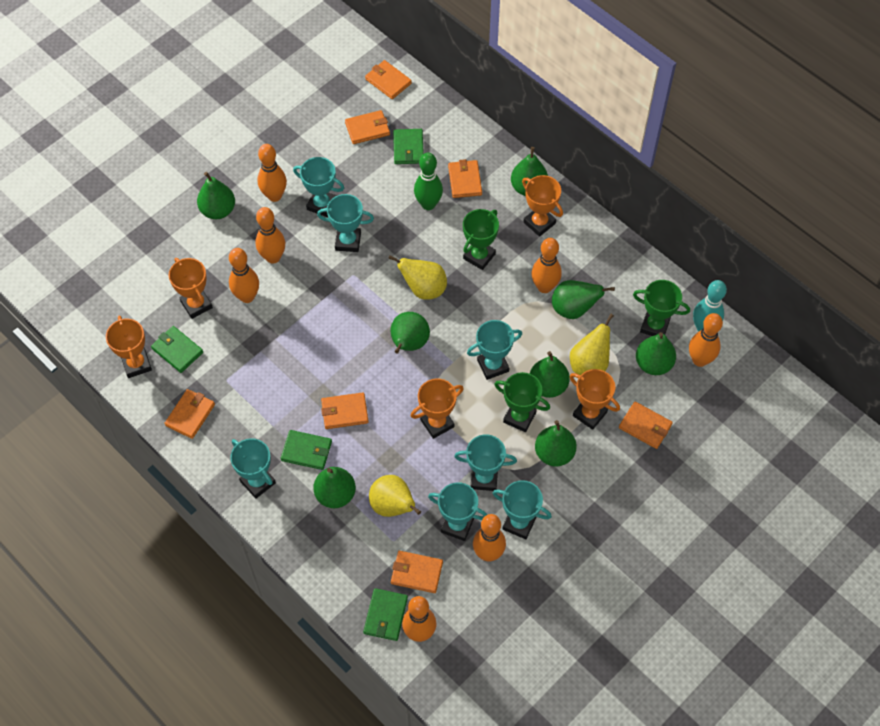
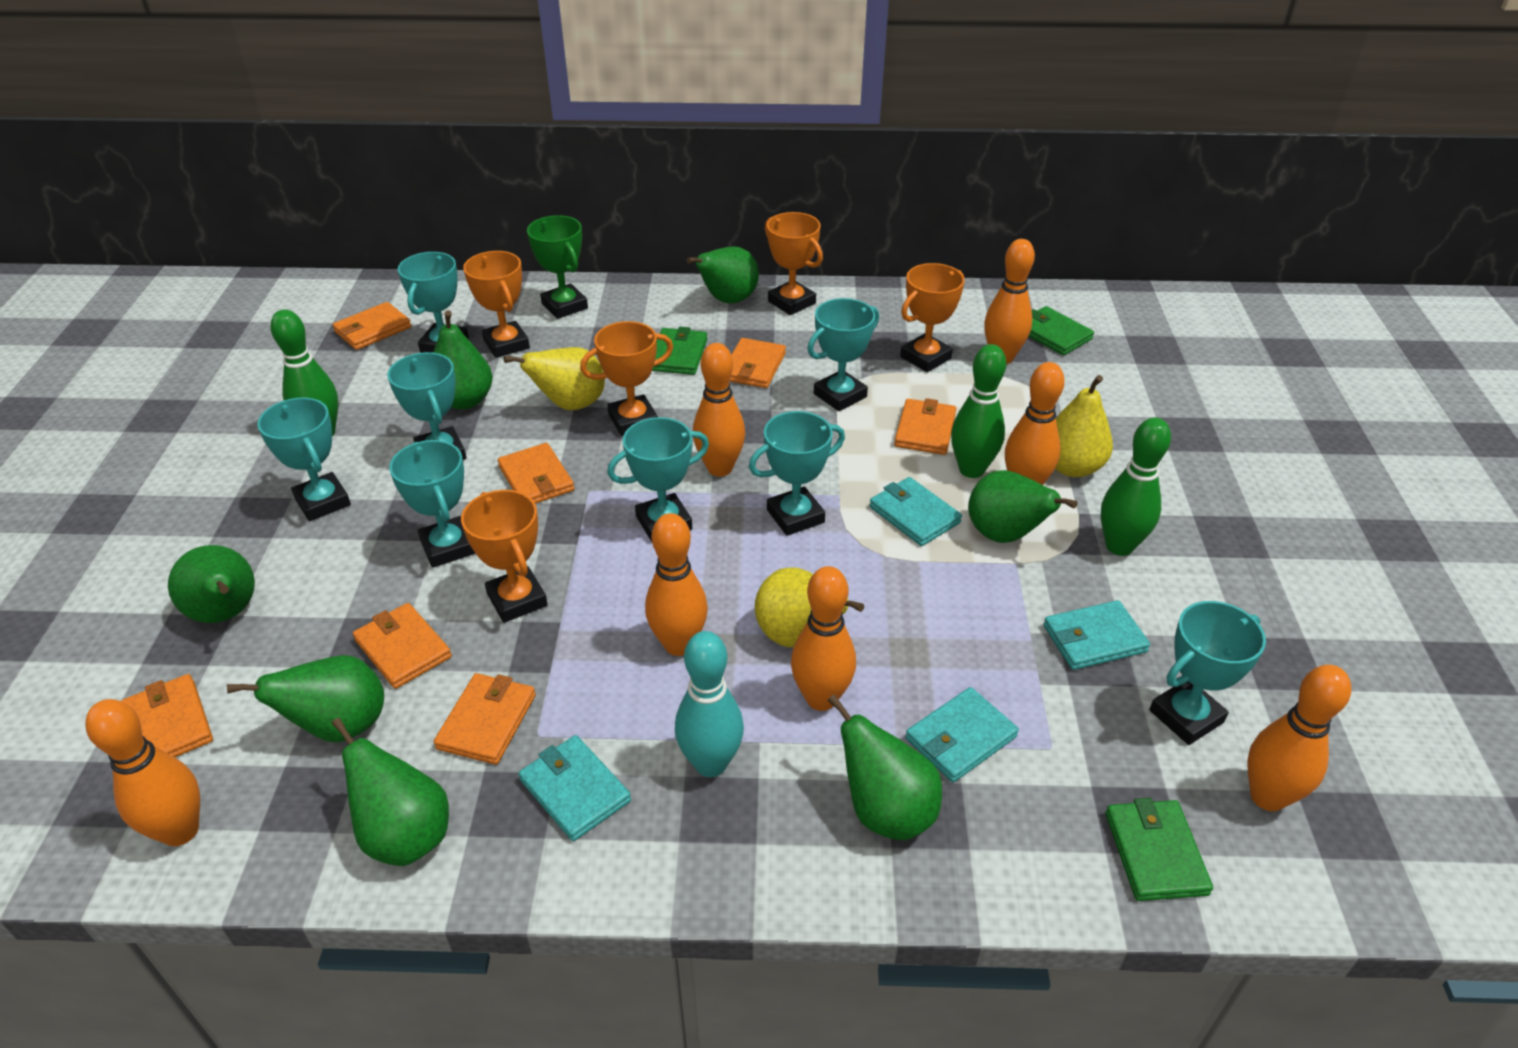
green bowling pin: 1 -> 3
green pear: 8 -> 7
green trophy: 3 -> 1
green wallet: 4 -> 3
turquoise trophy: 7 -> 8
turquoise wallet: 0 -> 4

